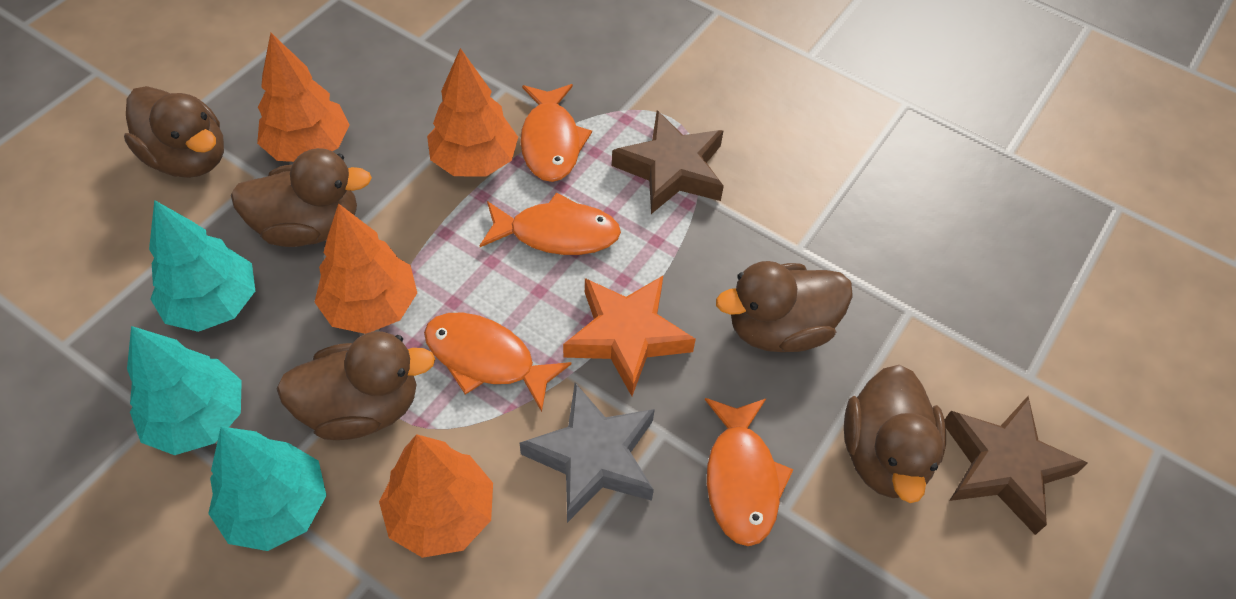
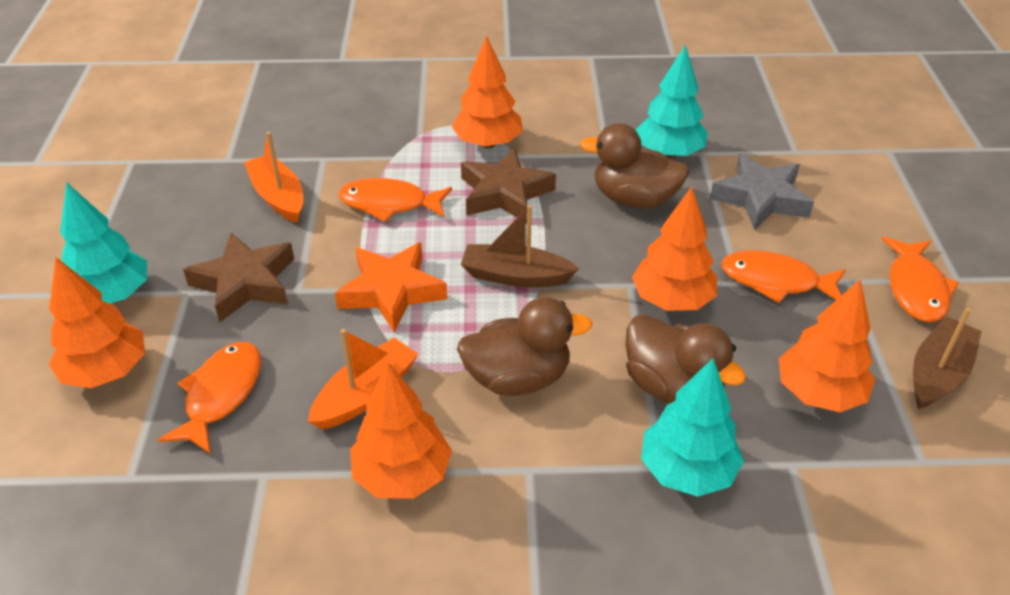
brown boat: 0 -> 2
brown duck: 5 -> 3
orange boat: 0 -> 2
orange tree: 4 -> 5

